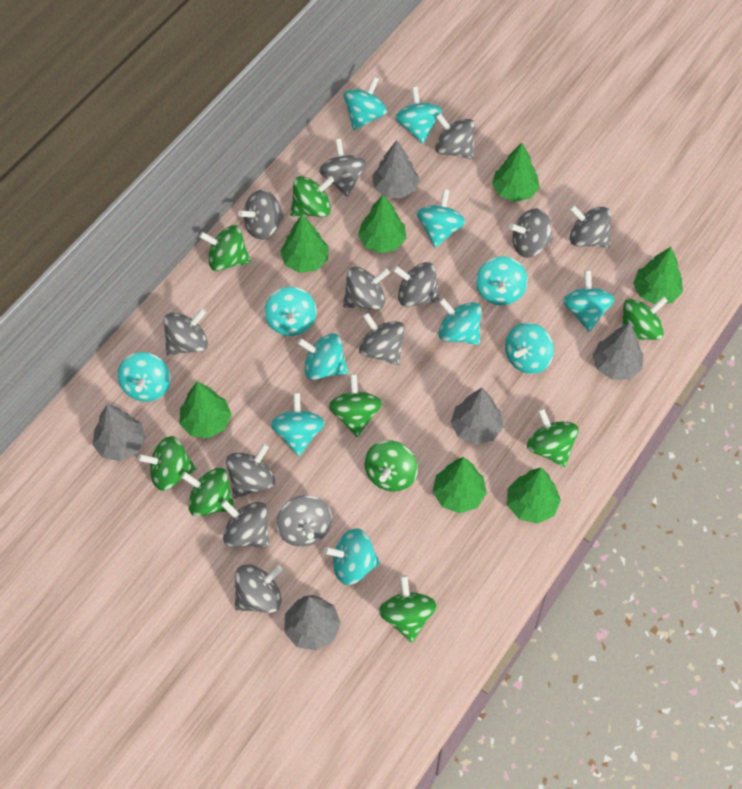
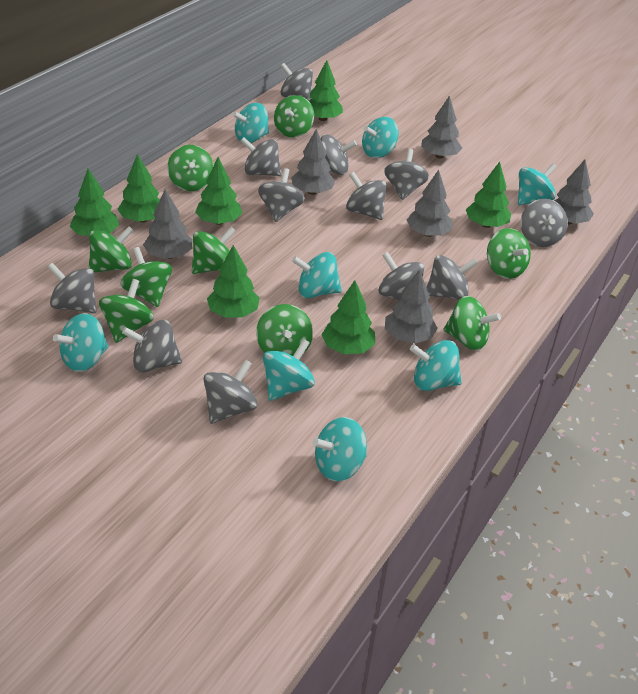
grey spinning top: 13 -> 12
grey tree: 5 -> 6
turquoise spinning top: 12 -> 8

